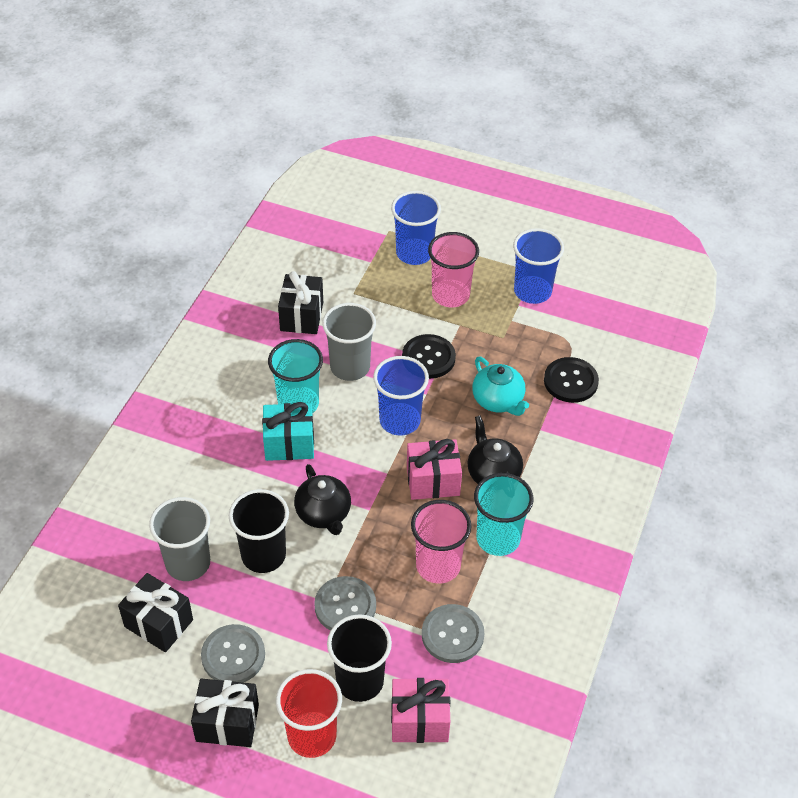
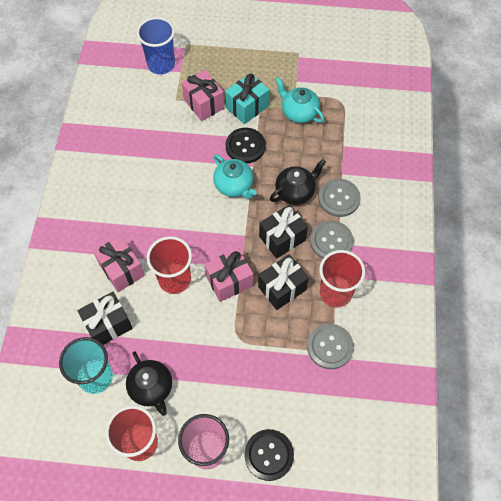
black cup: 2 -> 0
blue cup: 3 -> 1
grey cup: 2 -> 0
pink cup: 2 -> 1
pink gift: 2 -> 3
red cup: 1 -> 3
turquoise cup: 2 -> 1
turquoise teapot: 1 -> 2

